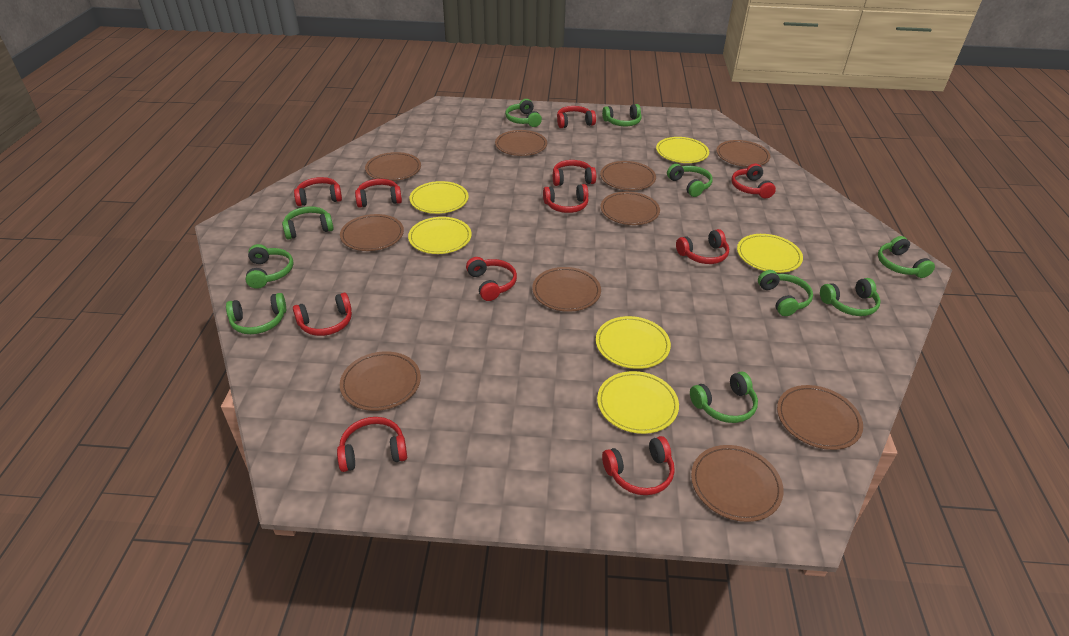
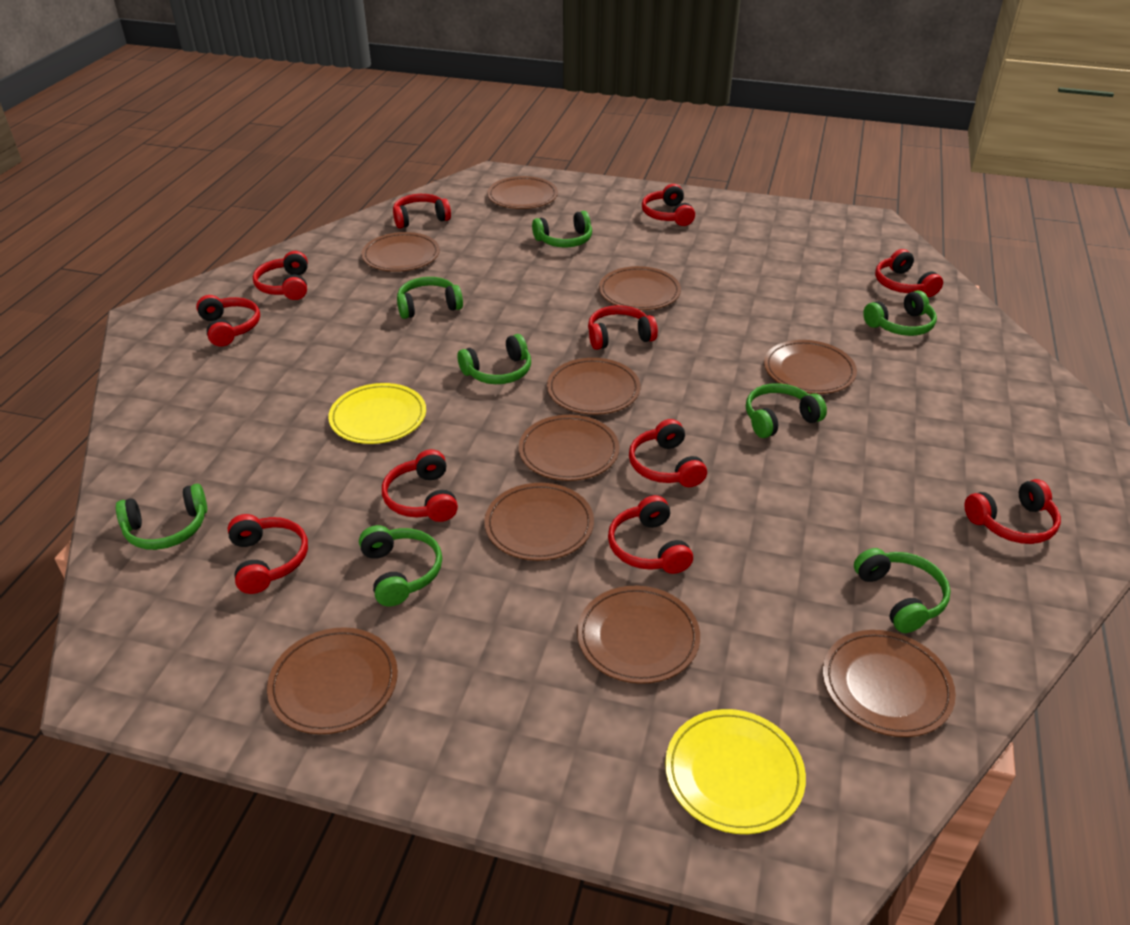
green headphones: 10 -> 8
yellow plate: 6 -> 2

